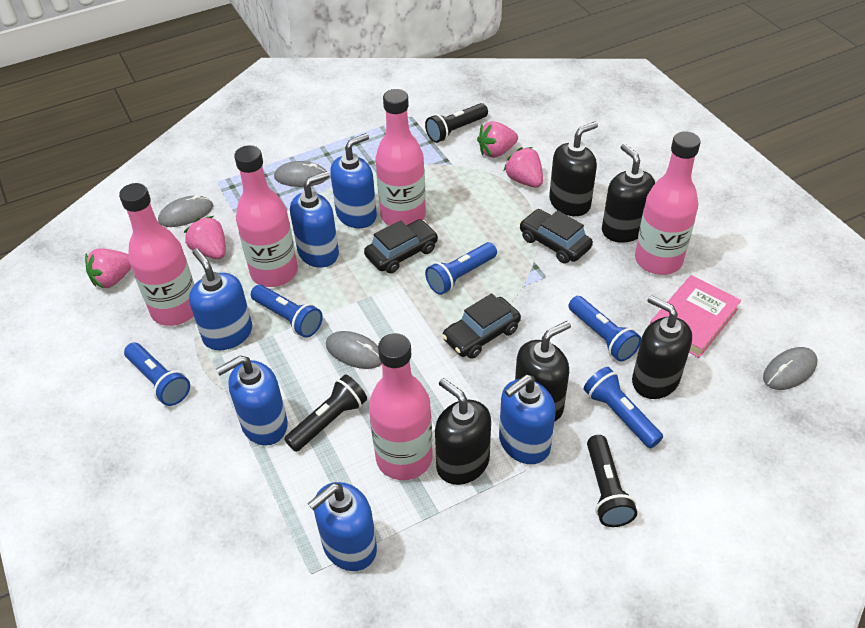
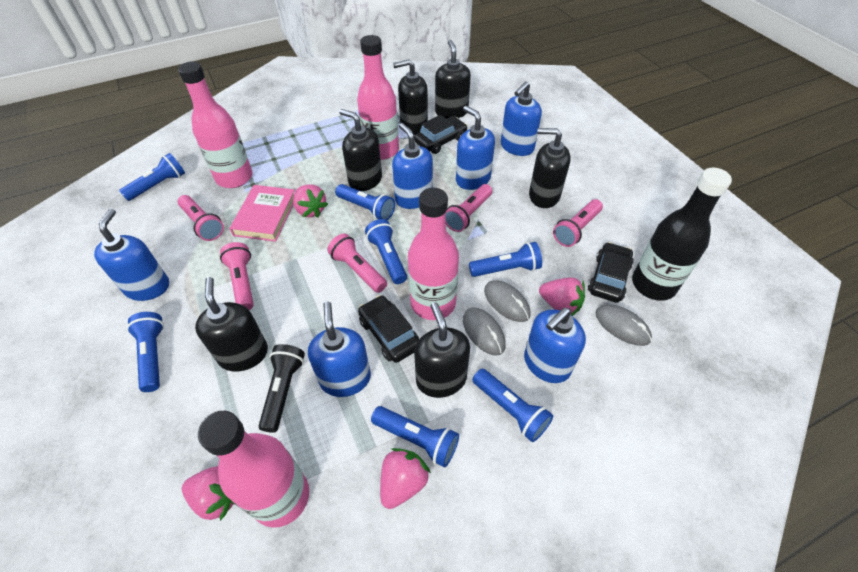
black bottle: 0 -> 1
black flashlight: 3 -> 1
black soap dispenser: 5 -> 6
blue flashlight: 5 -> 7
grey mouse: 4 -> 3
pink bottle: 5 -> 4
pink flashlight: 0 -> 5

